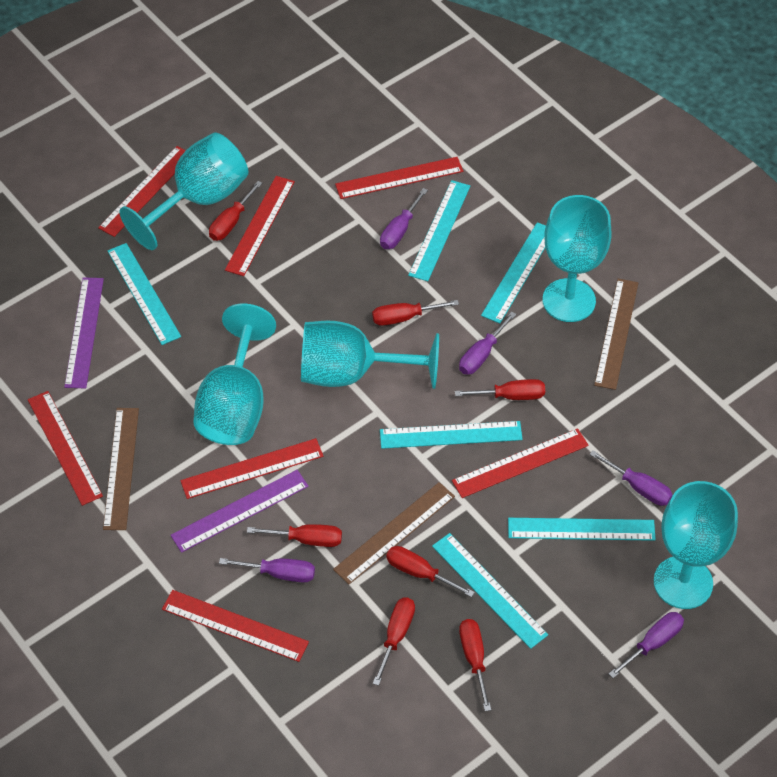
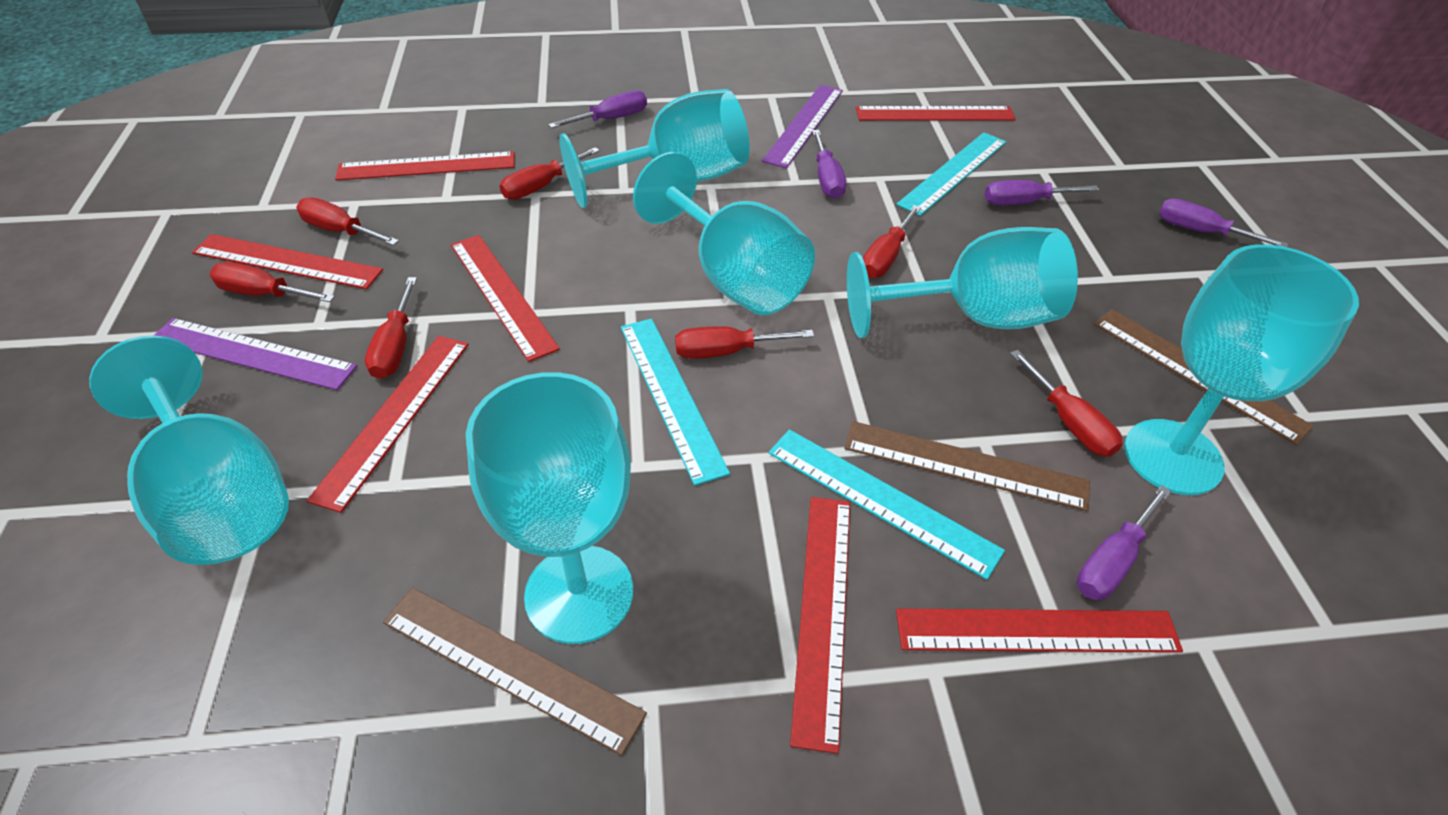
turquoise goblet: 5 -> 6
turquoise ruler: 6 -> 3

